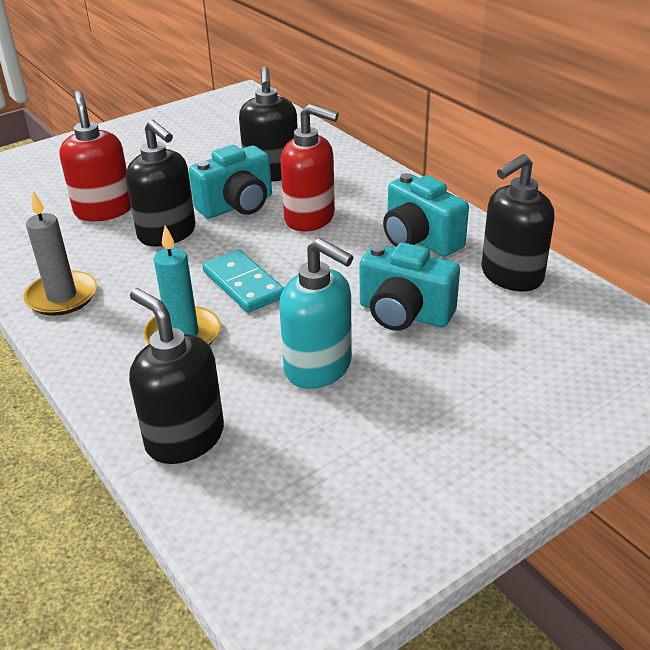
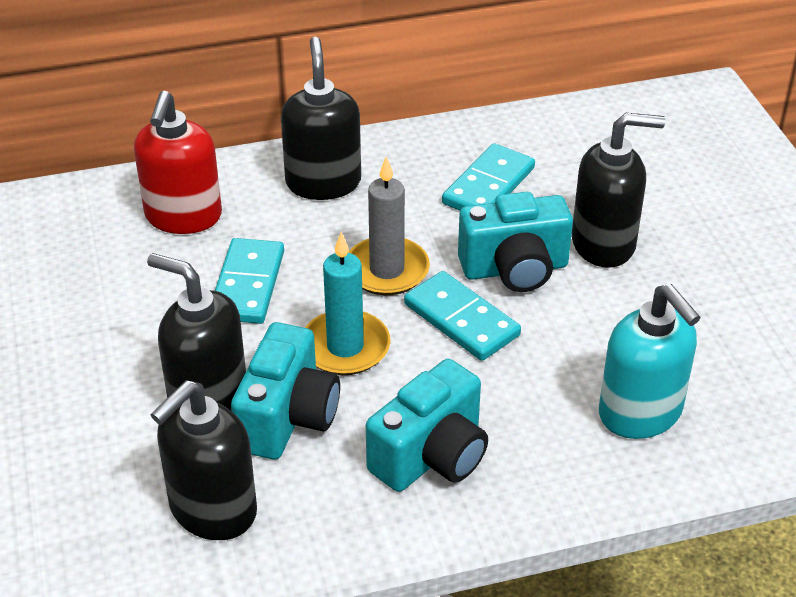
red soap dispenser: 2 -> 1
turquoise domino: 1 -> 3

